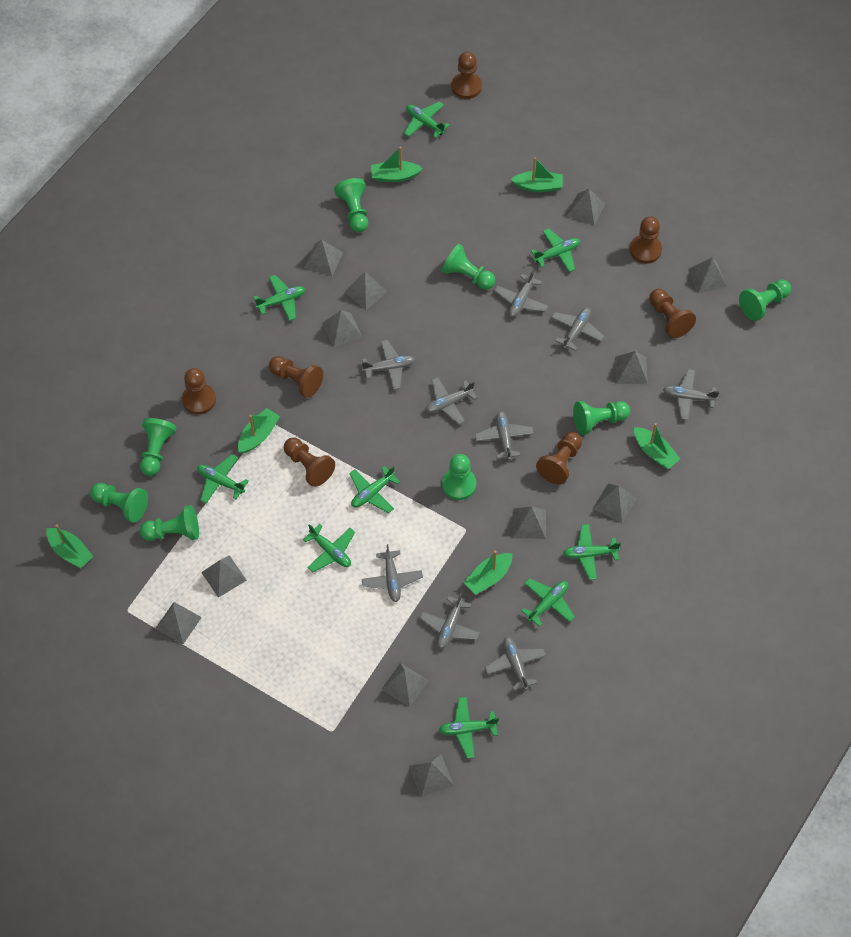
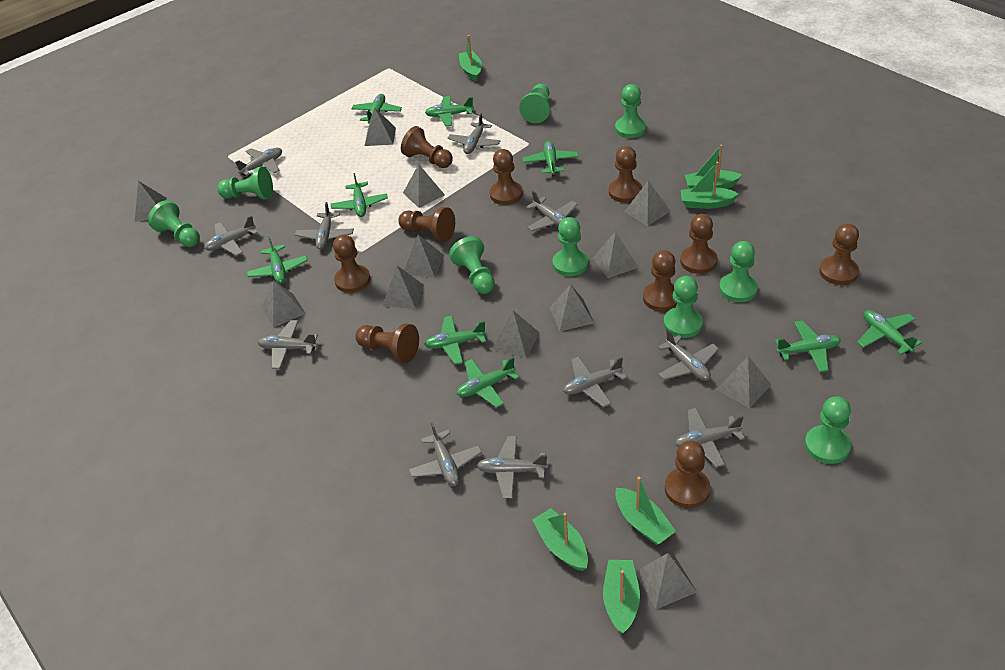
brown pawn: 7 -> 10
green pawn: 8 -> 9
grey plane: 9 -> 11

